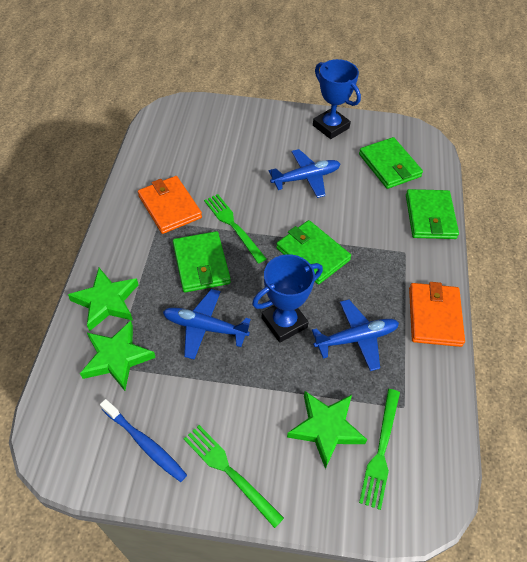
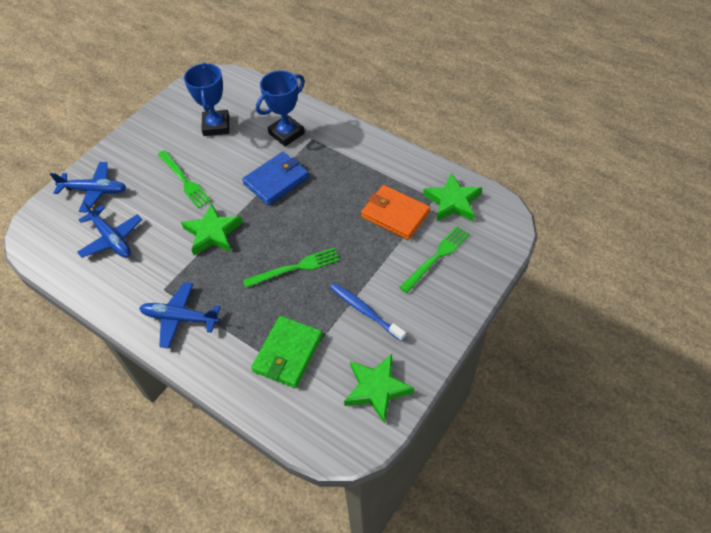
blue wallet: 0 -> 1
green wallet: 4 -> 1
orange wallet: 2 -> 1

